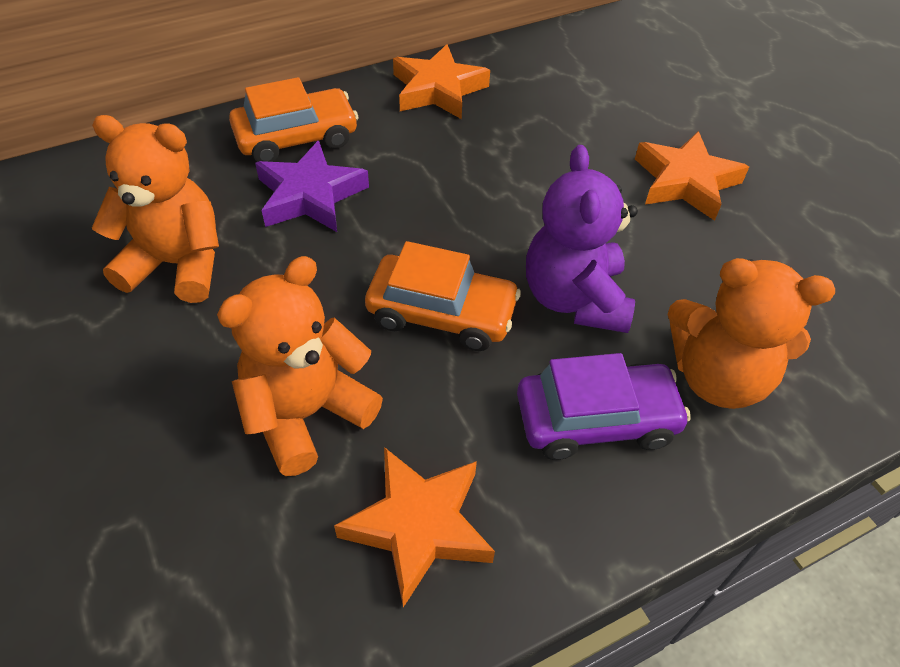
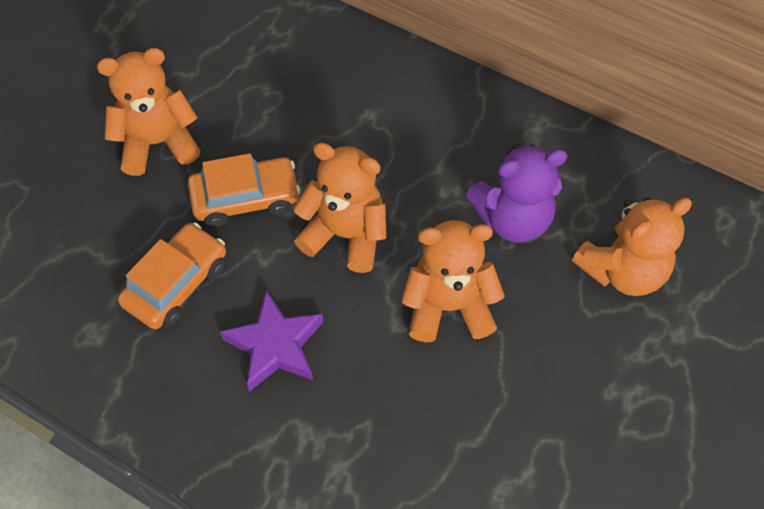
orange star: 3 -> 0
orange teddy bear: 3 -> 4
purple car: 1 -> 0

